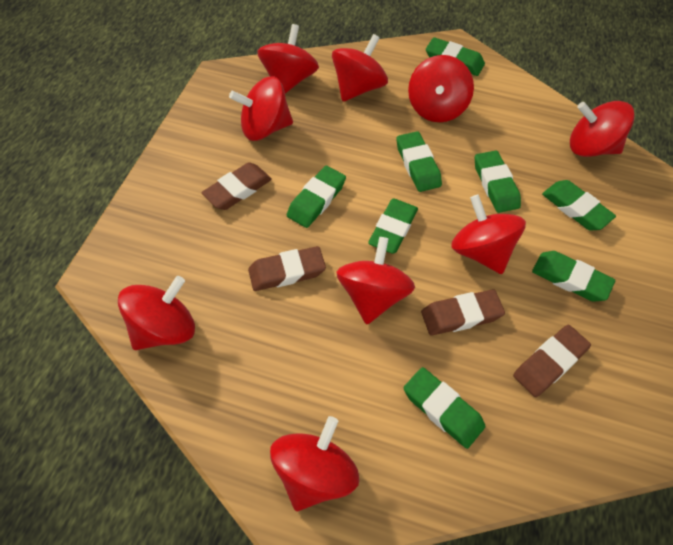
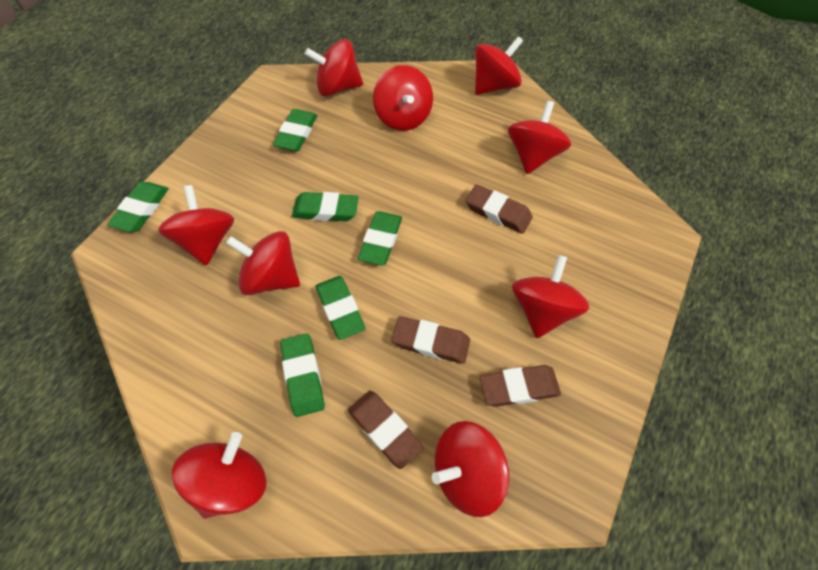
green eraser: 8 -> 6

